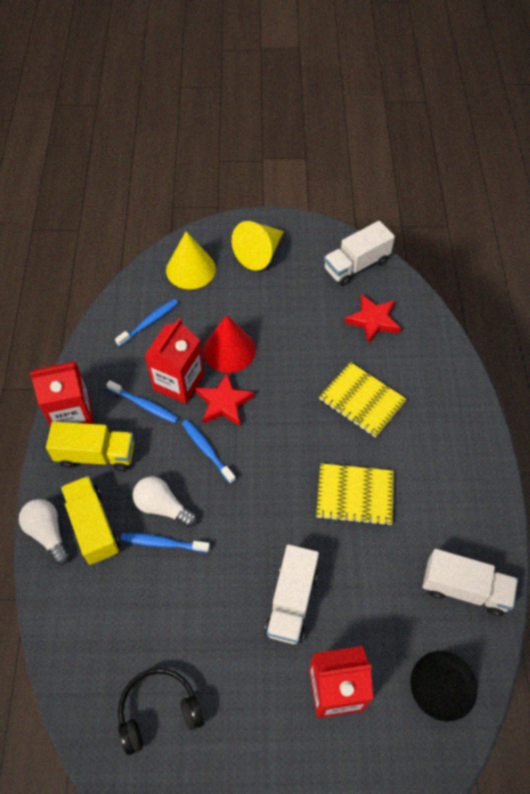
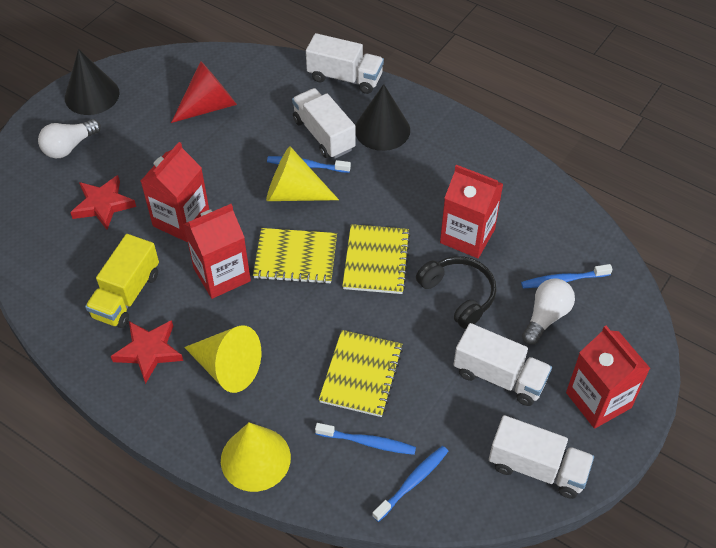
black cone: 1 -> 2
red carton: 3 -> 4
white truck: 3 -> 4
yellow cone: 2 -> 3
yellow notebook: 2 -> 3
yellow truck: 2 -> 1

